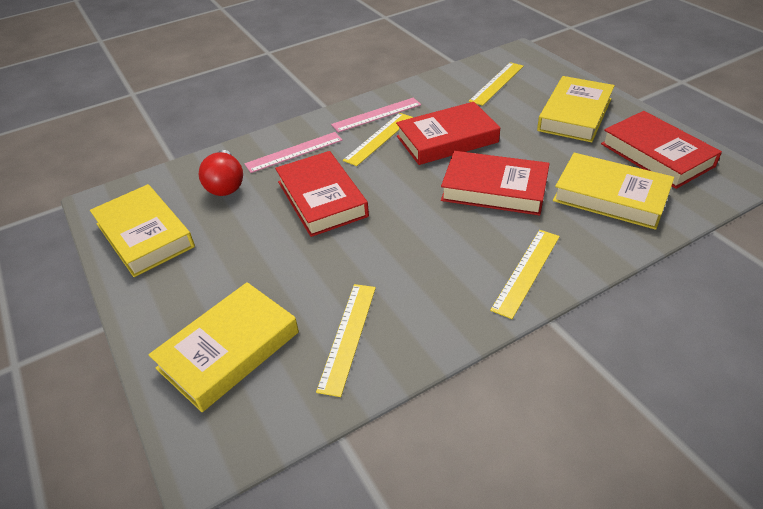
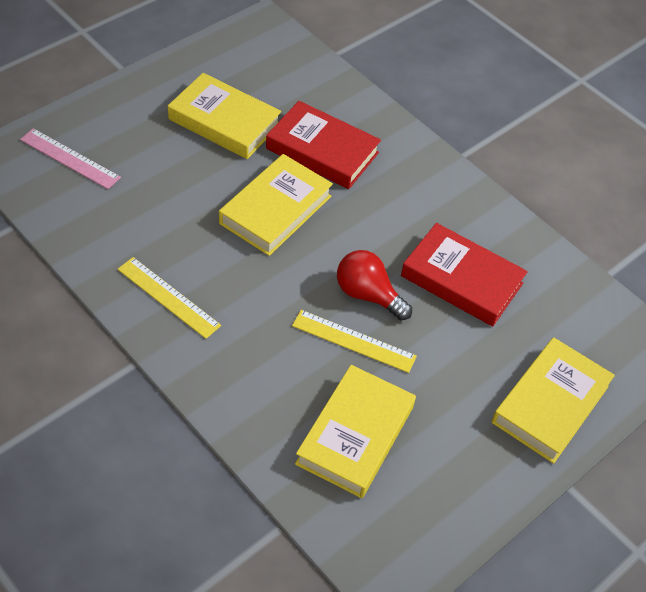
pink ruler: 2 -> 1
red book: 4 -> 2
yellow ruler: 4 -> 2

